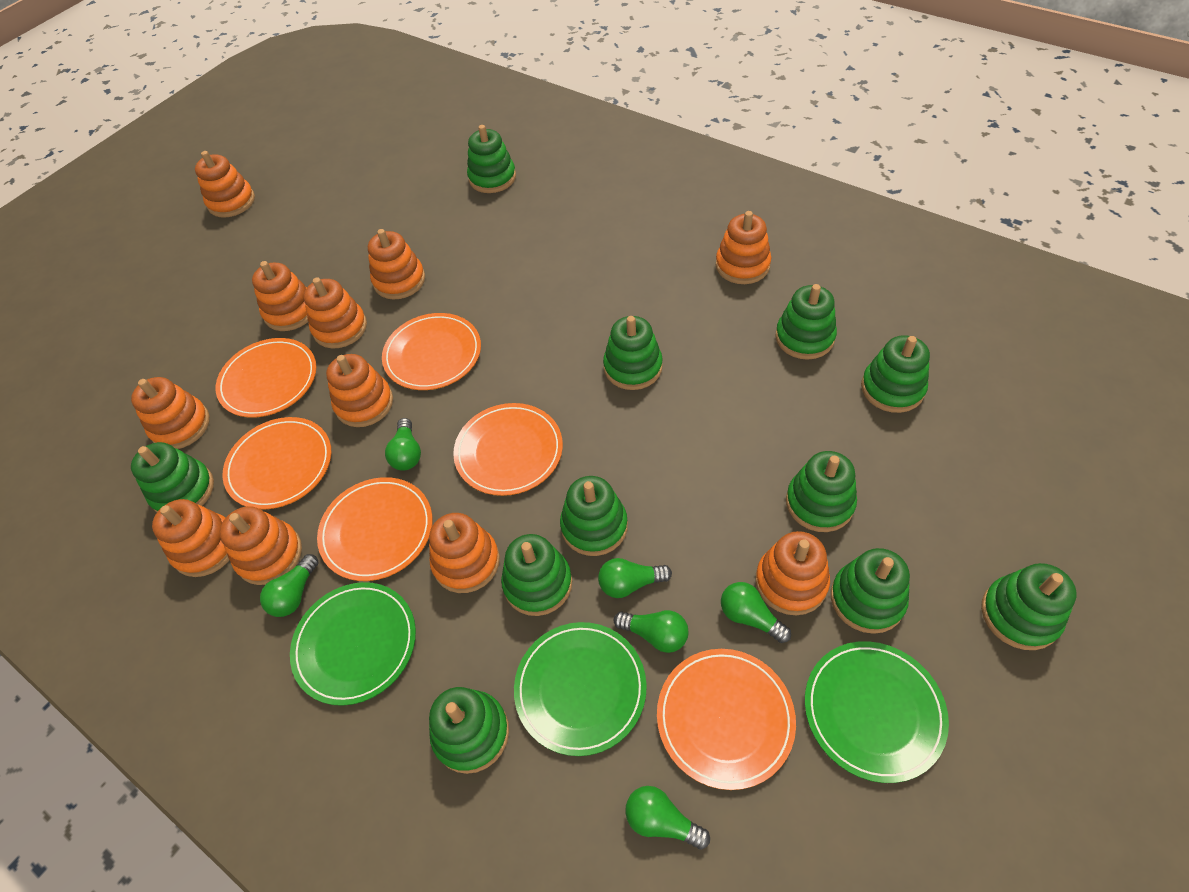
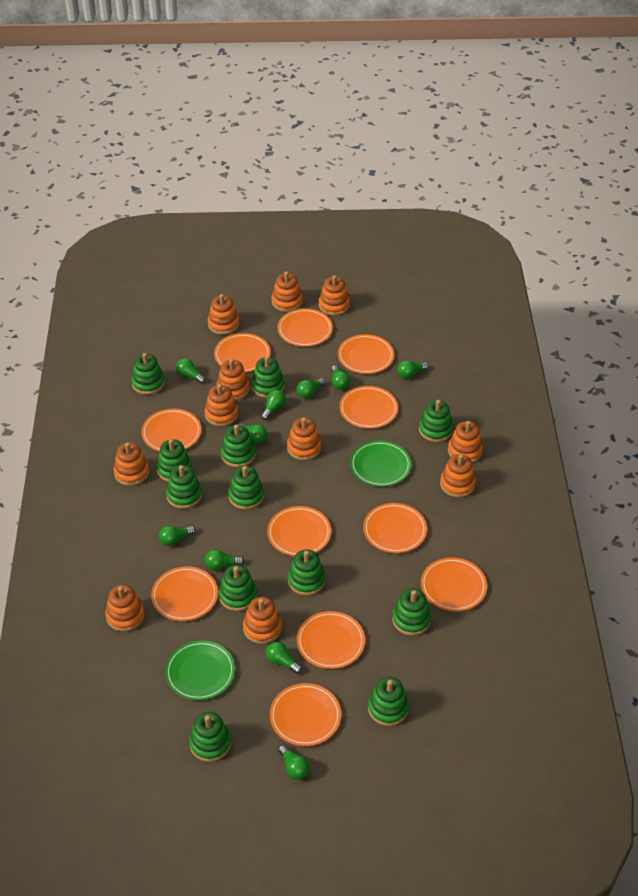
green light bulb: 6 -> 10
green plate: 3 -> 2
green stacking toy: 11 -> 12
orange plate: 6 -> 11

